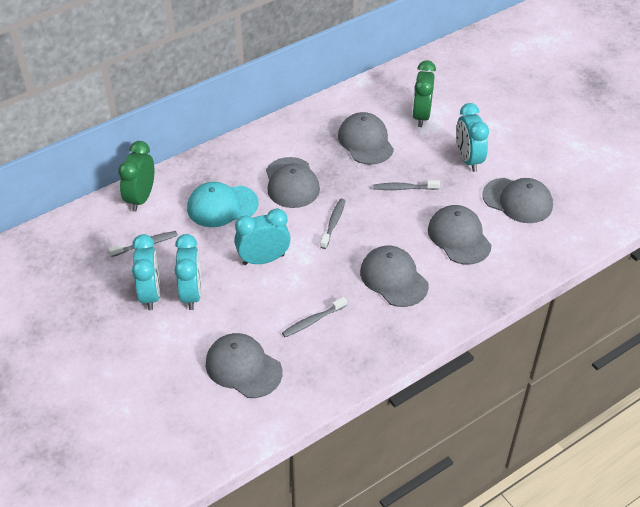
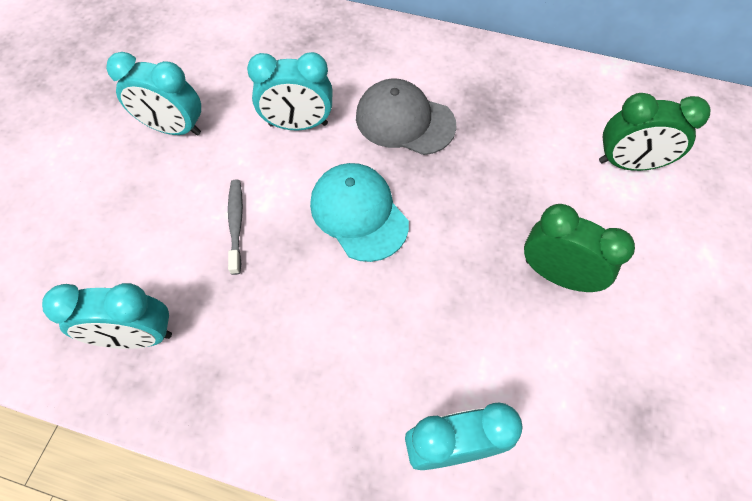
grey cap: 6 -> 1
grey toothbrush: 4 -> 1

